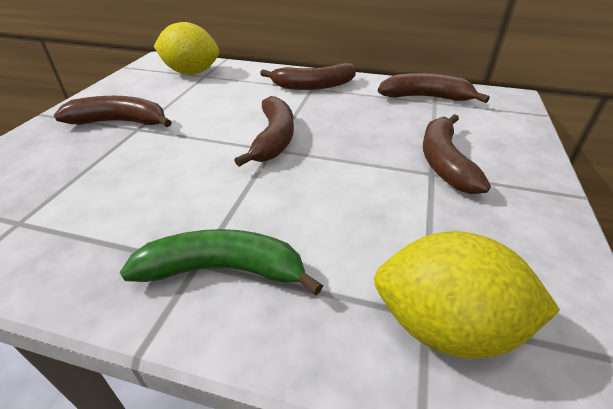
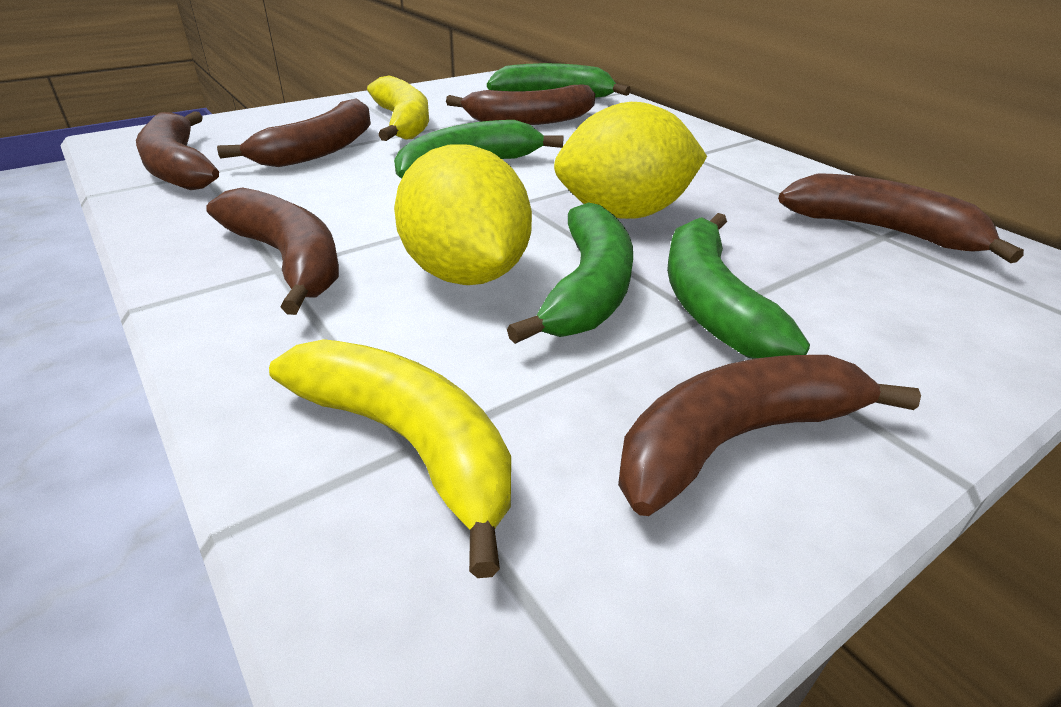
brown banana: 5 -> 6
green banana: 1 -> 4
yellow banana: 0 -> 2

